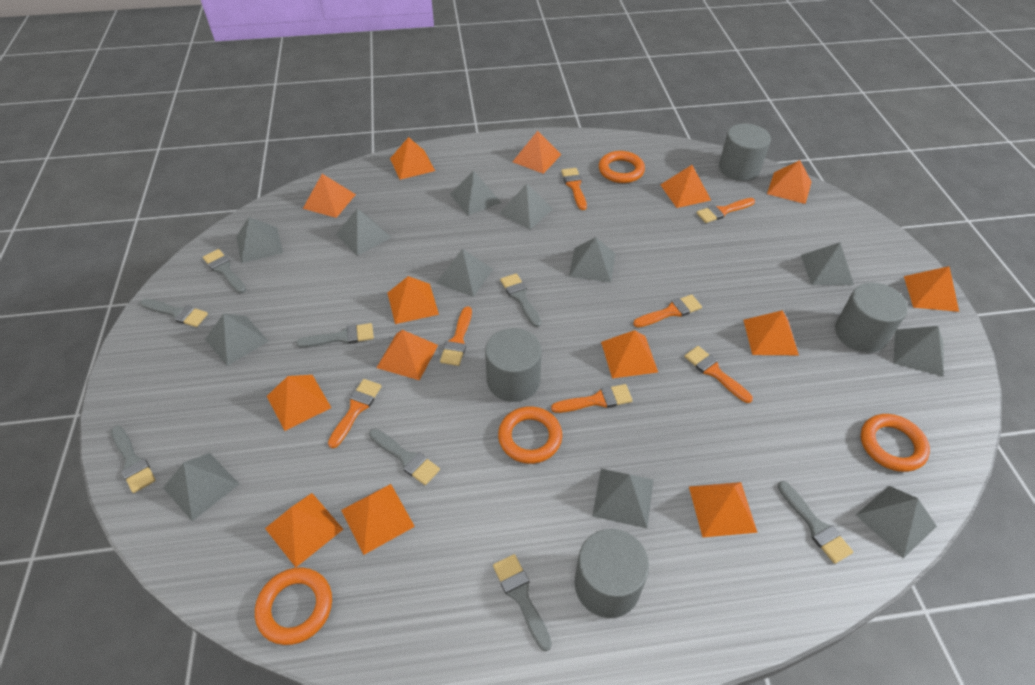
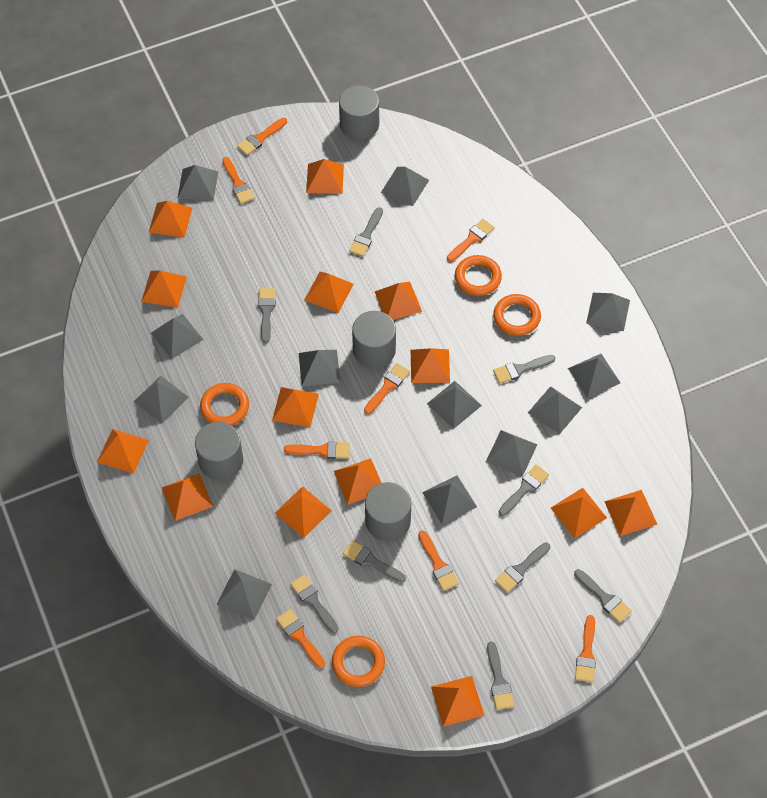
grey brush: 8 -> 9
orange brush: 7 -> 8

